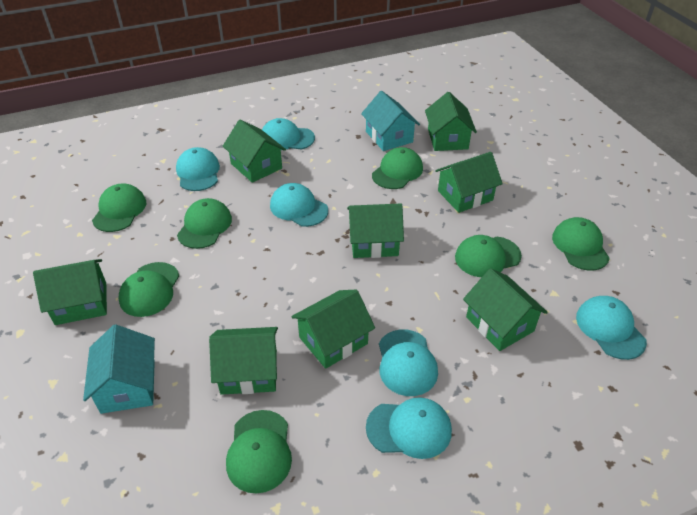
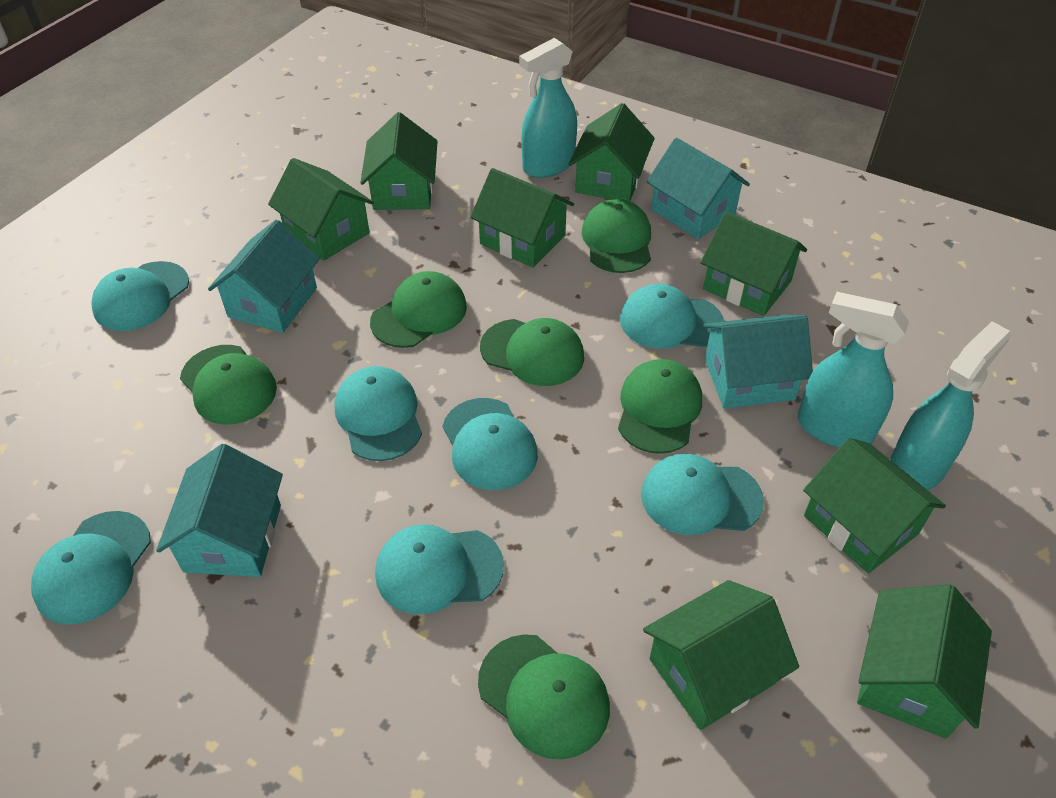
green cap: 7 -> 6
turquoise cap: 6 -> 7
turquoise house: 2 -> 4
turquoise spray bottle: 0 -> 3

